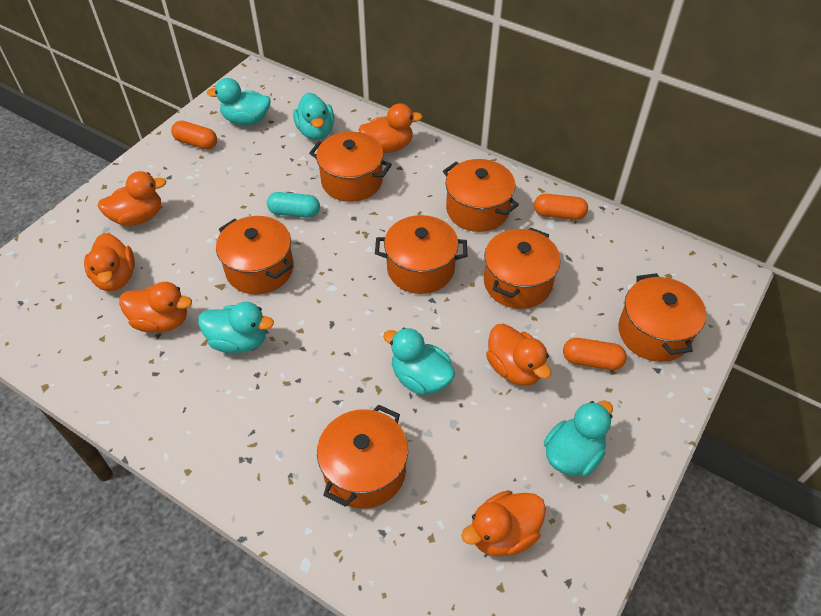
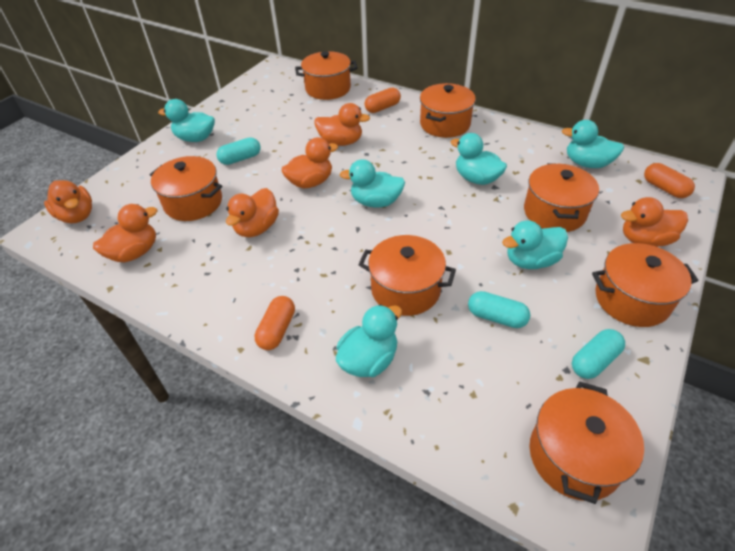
turquoise capsule: 1 -> 3
turquoise duck: 5 -> 6

